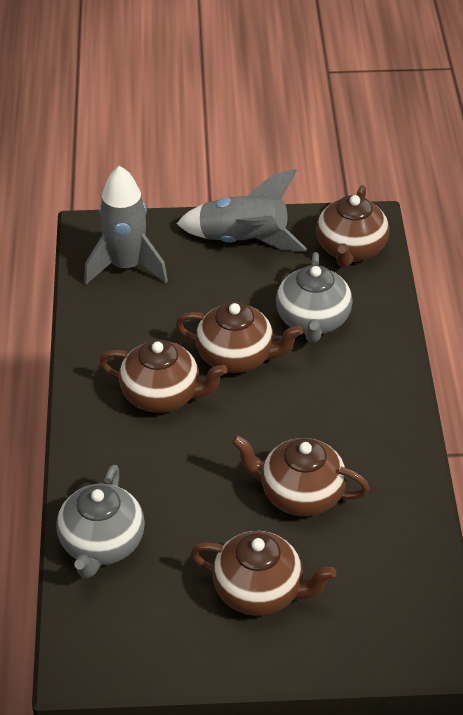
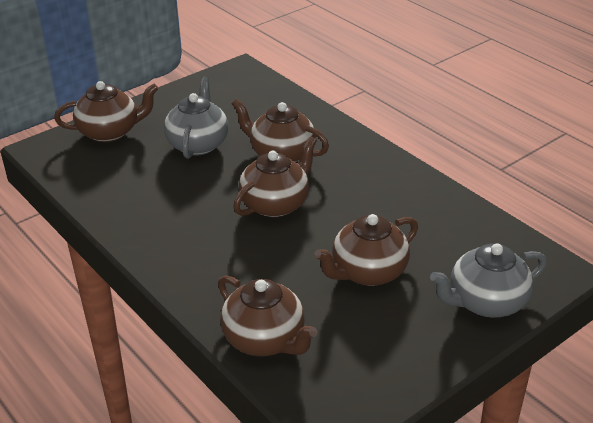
grey rocket: 2 -> 0

